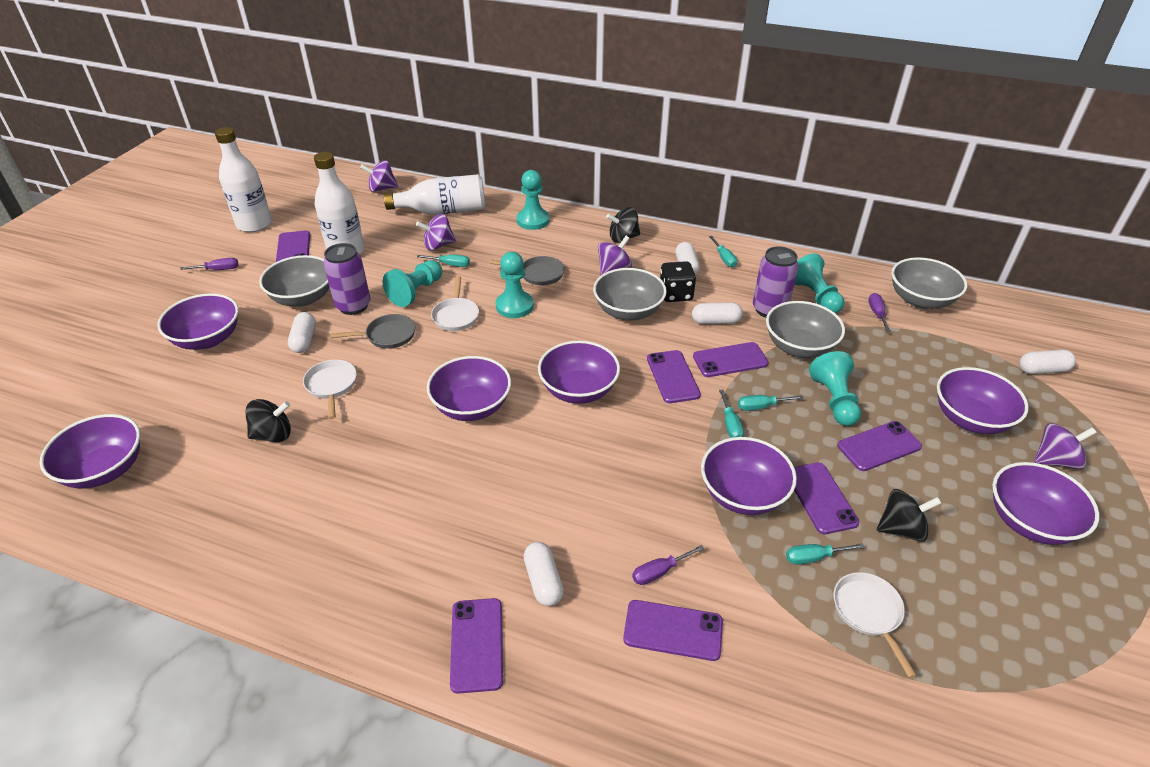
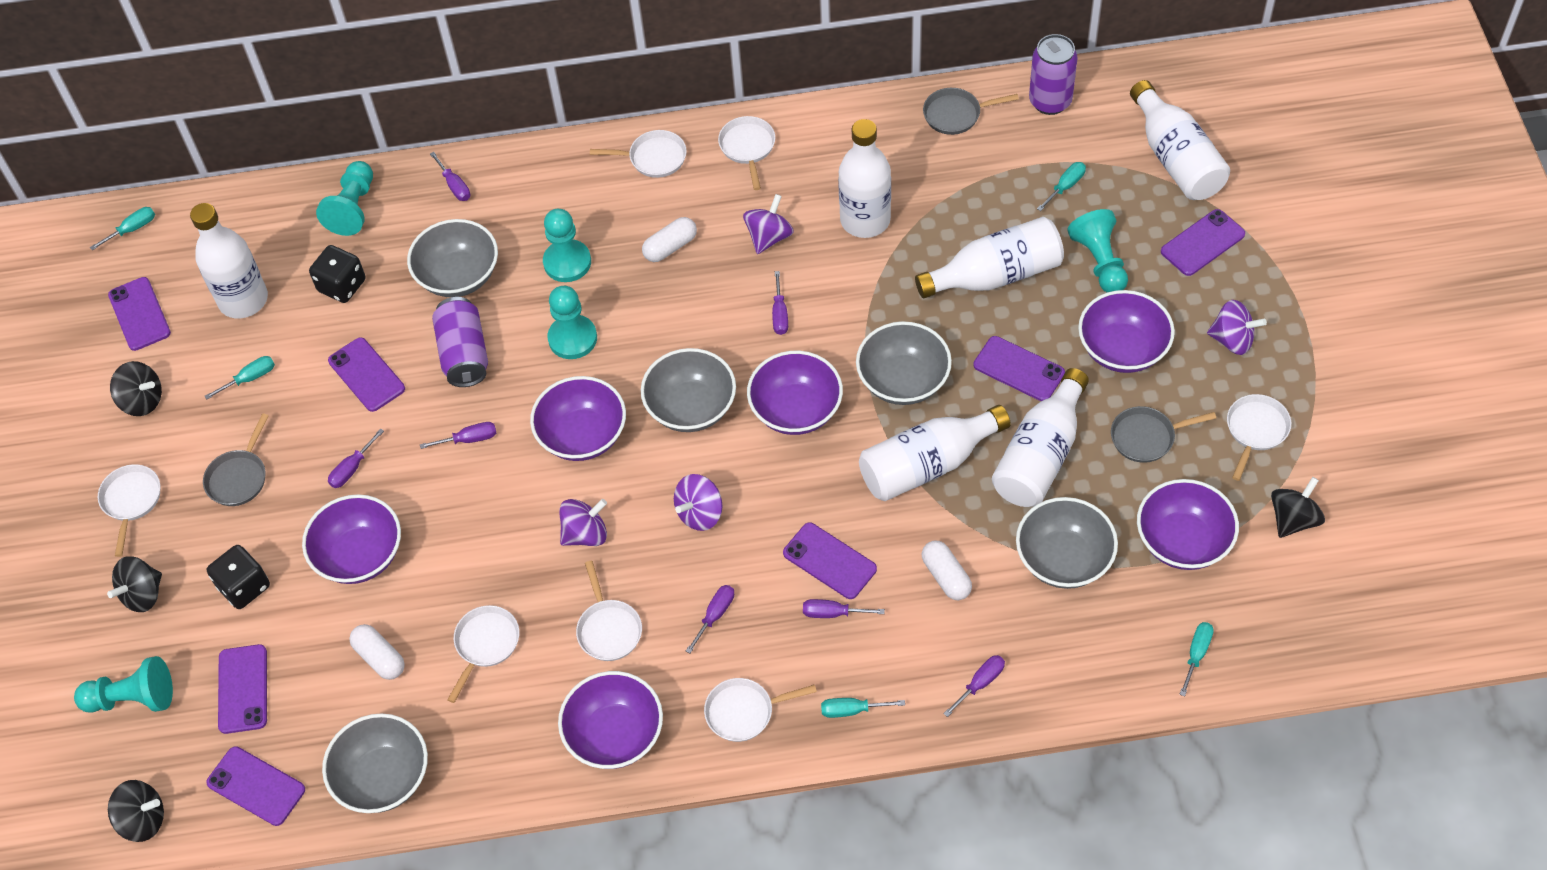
black dice: 1 -> 2
black spinning top: 3 -> 4
grey bowl: 4 -> 5
grey pan: 2 -> 3
purple bowl: 7 -> 6
purple screwdriver: 3 -> 7
white bottle: 3 -> 6
white capsule: 5 -> 3
white pan: 3 -> 7

